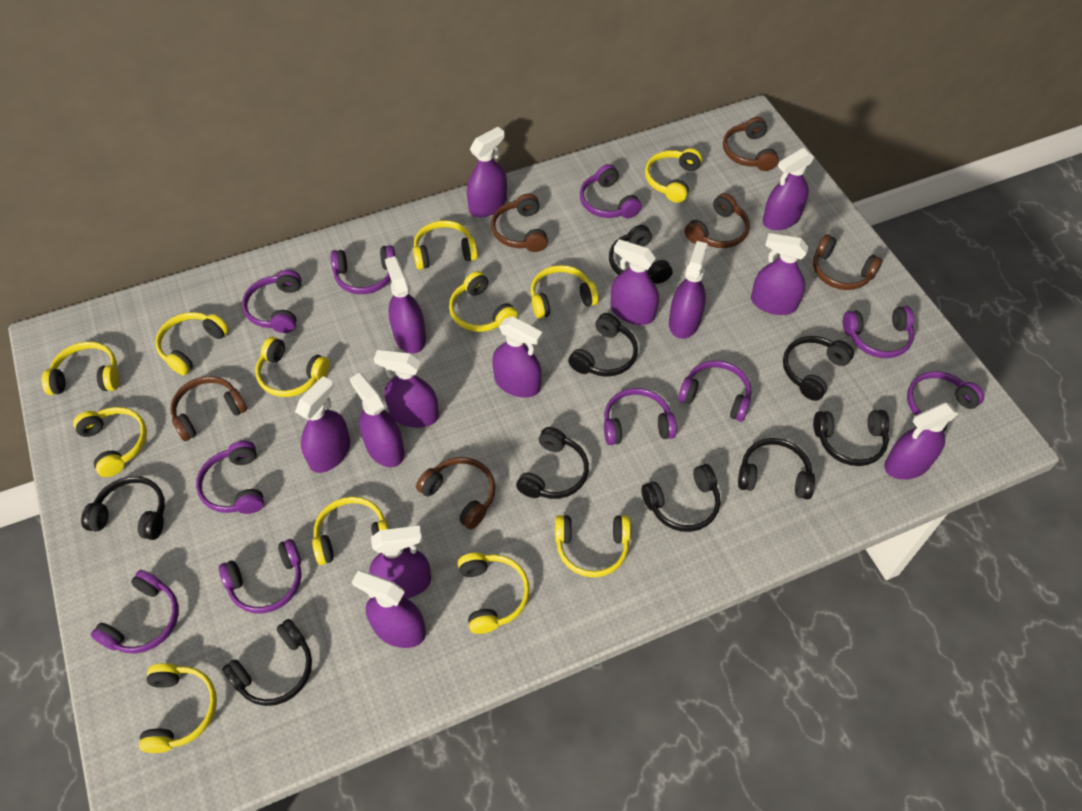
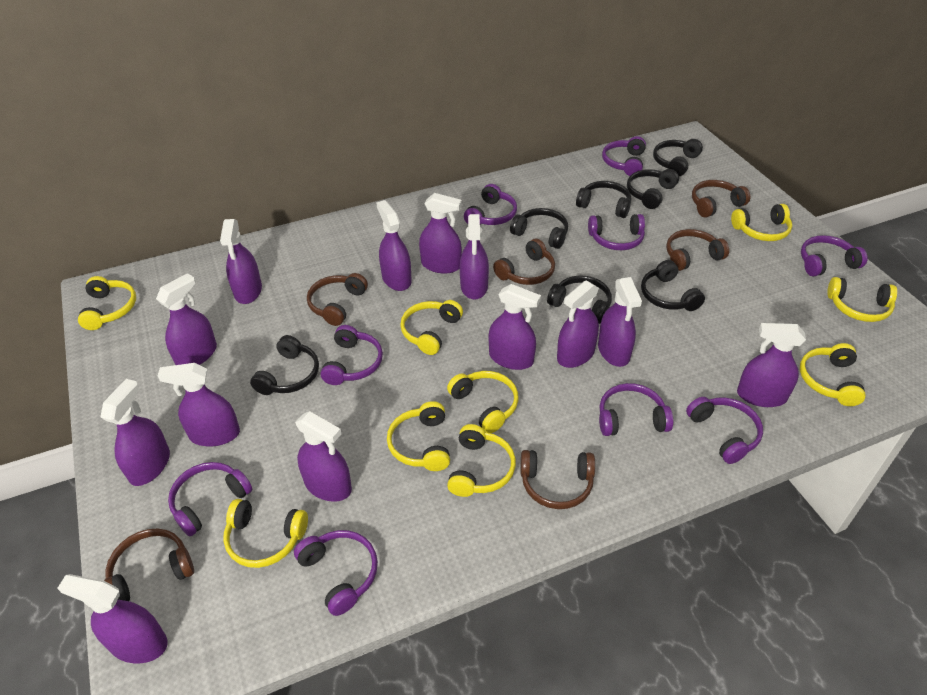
black headphones: 9 -> 7
purple headphones: 10 -> 9
yellow headphones: 12 -> 9

